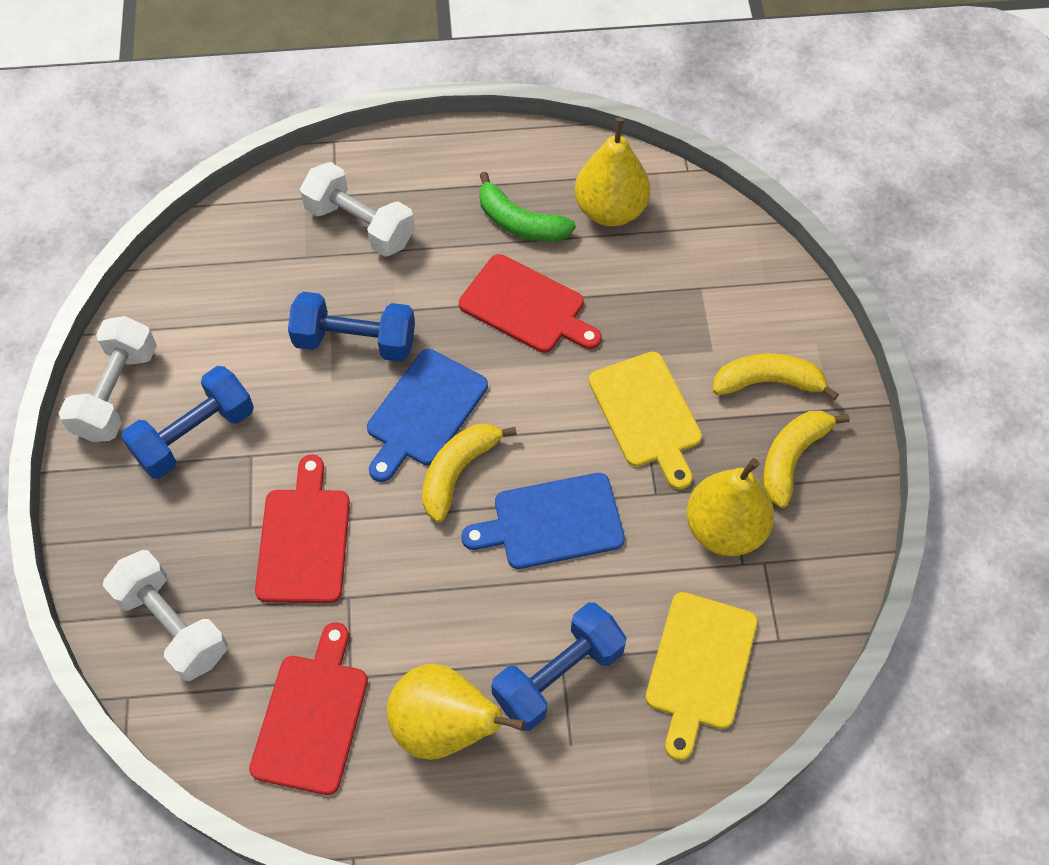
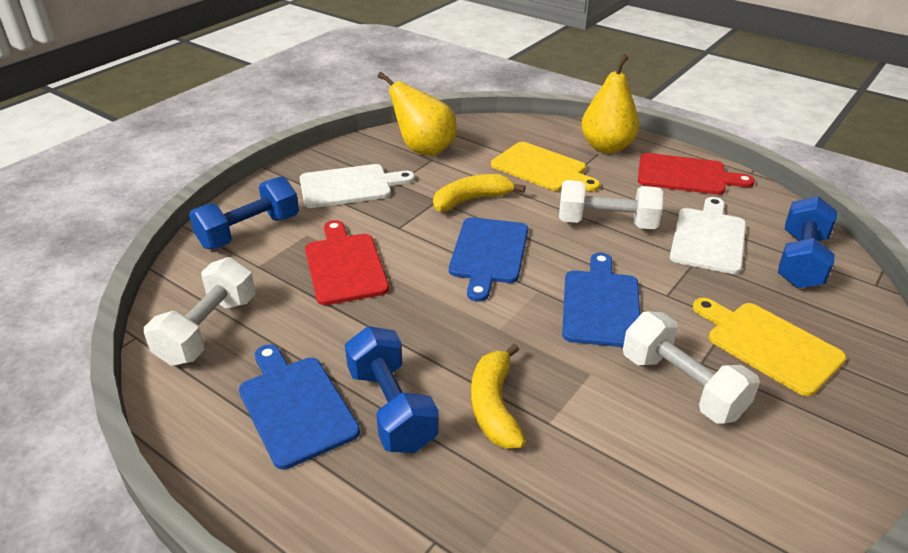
blue cutting board: 2 -> 3
green banana: 1 -> 0
red cutting board: 3 -> 2
white cutting board: 0 -> 2
yellow banana: 3 -> 2
yellow pear: 3 -> 2

